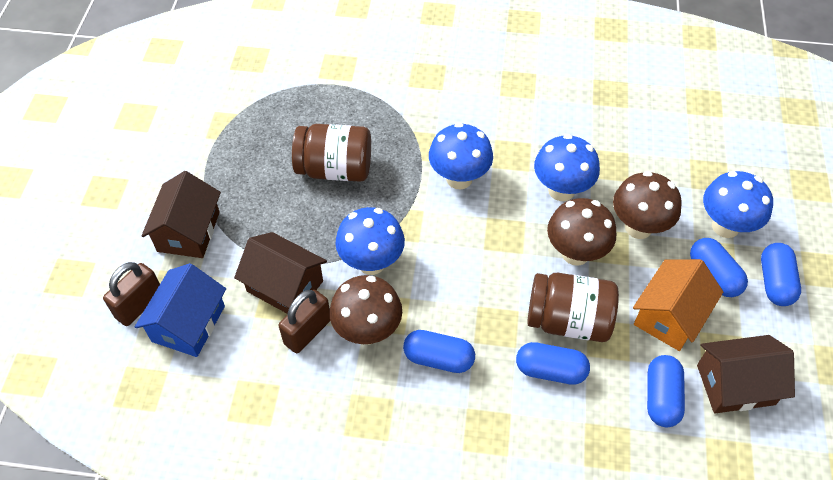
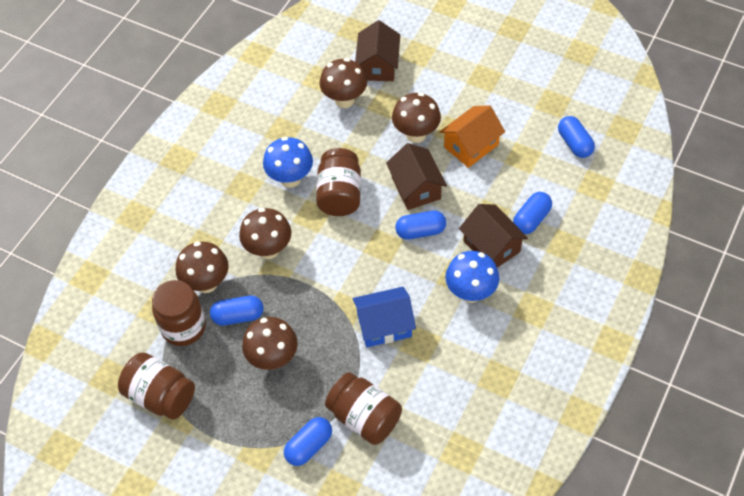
blue mushroom: 4 -> 2
brown jar: 2 -> 4
brown mushroom: 3 -> 5
brown padlock: 2 -> 0

